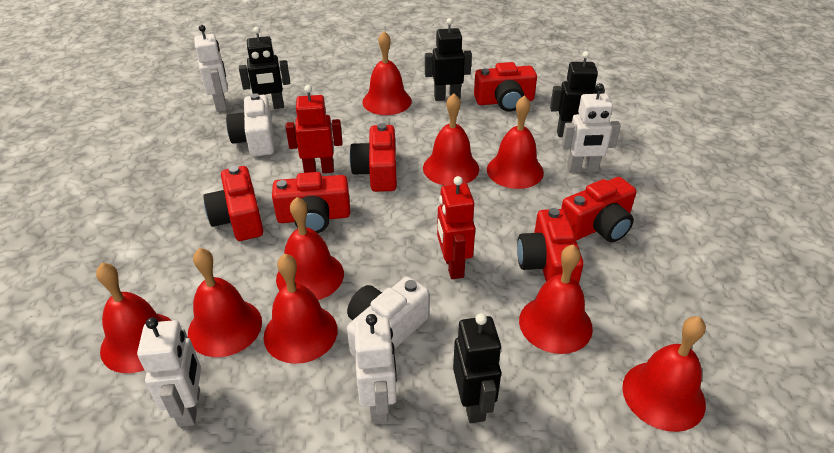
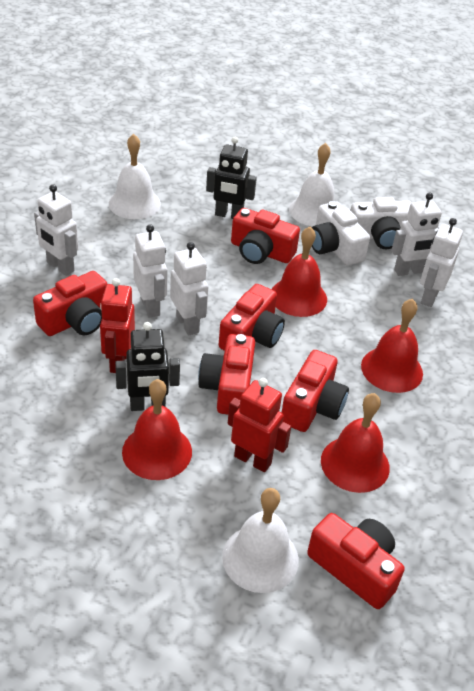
black robot: 4 -> 2
red bell: 9 -> 4
white bell: 0 -> 3
white robot: 4 -> 5

